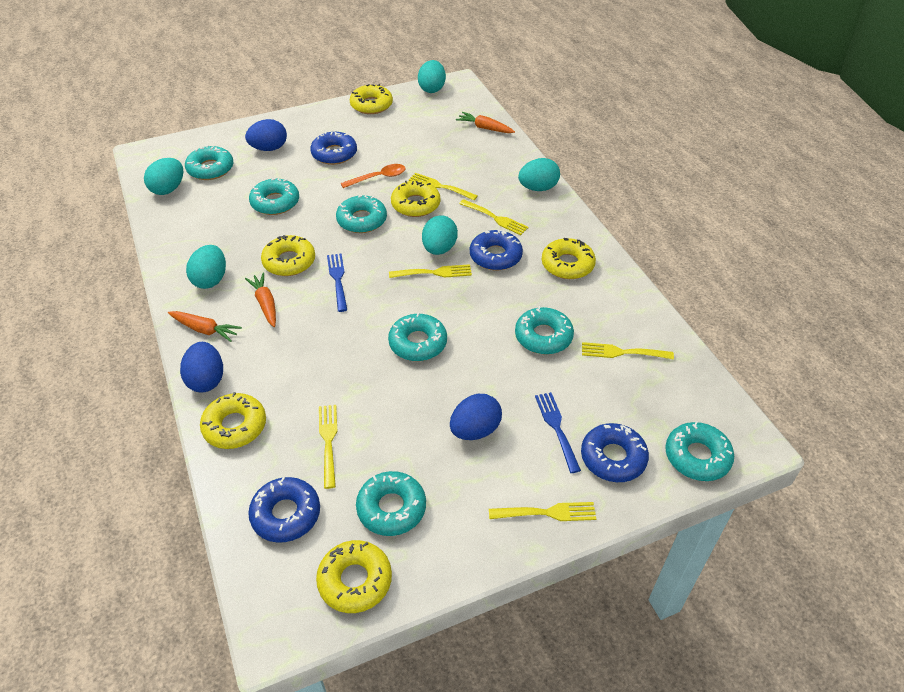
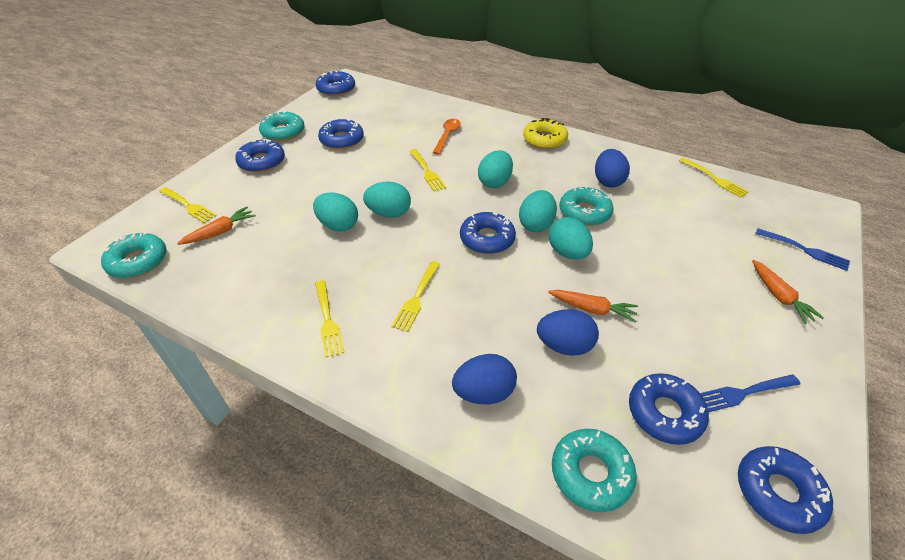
blue donut: 4 -> 6
turquoise donut: 7 -> 4
yellow donut: 6 -> 1
yellow fork: 6 -> 5

